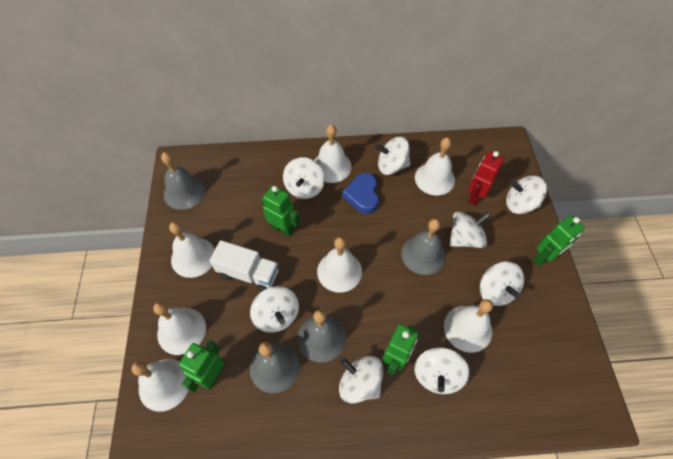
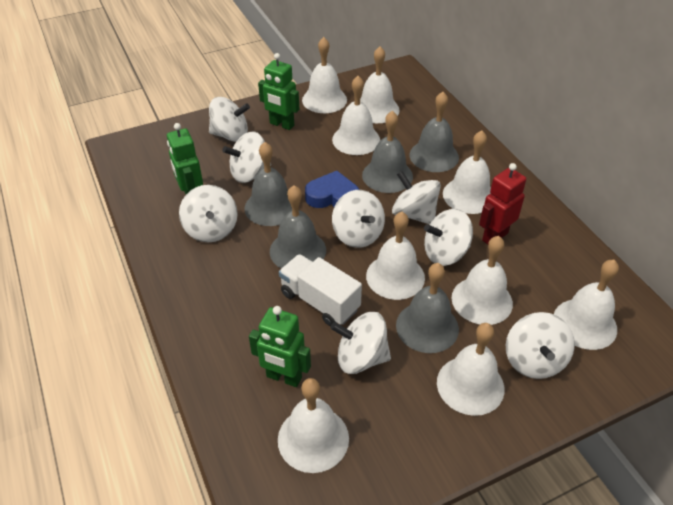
green robot: 4 -> 3
grey bell: 4 -> 5
white bell: 7 -> 9

